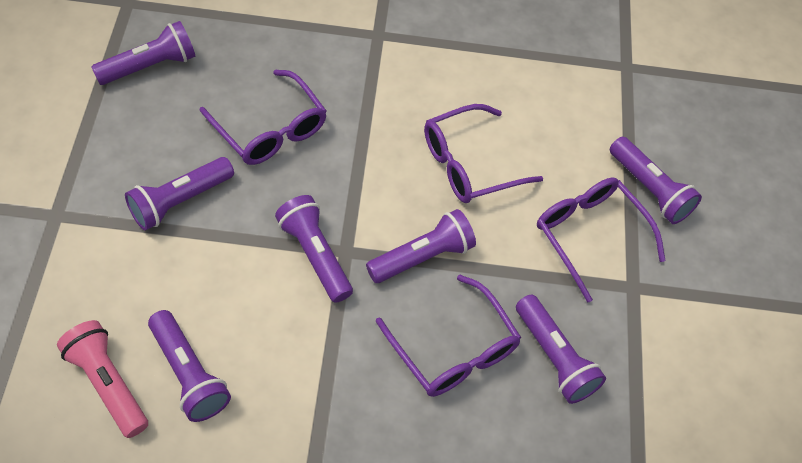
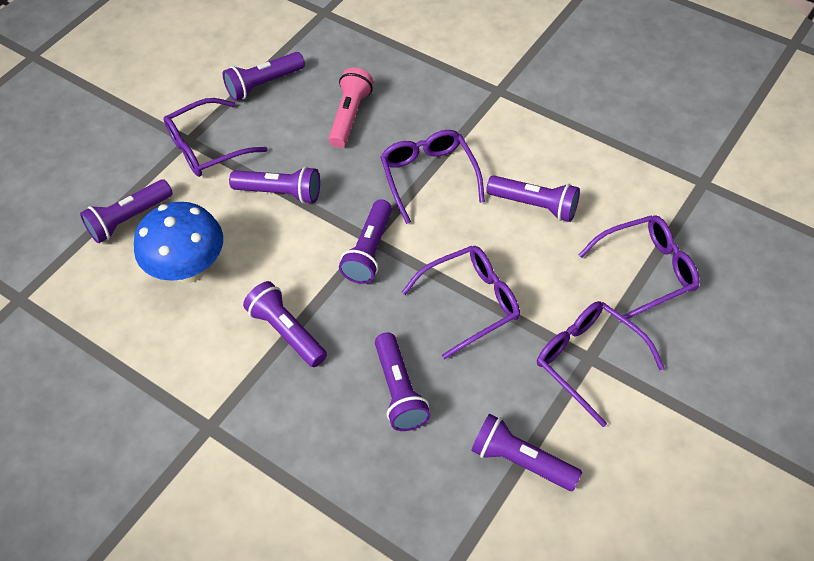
blue mushroom: 0 -> 1
purple flashlight: 7 -> 8
purple glasses: 4 -> 5

